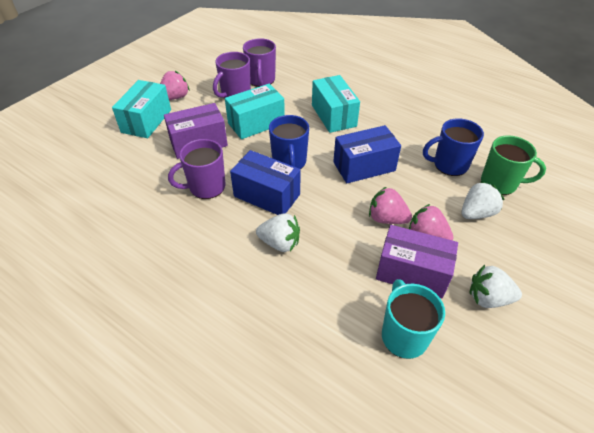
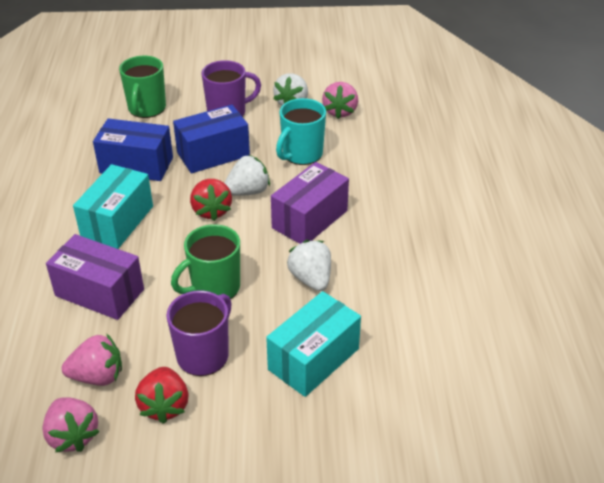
blue mug: 2 -> 0
green mug: 1 -> 2
purple mug: 3 -> 2
red strawberry: 0 -> 2
turquoise box: 3 -> 2

